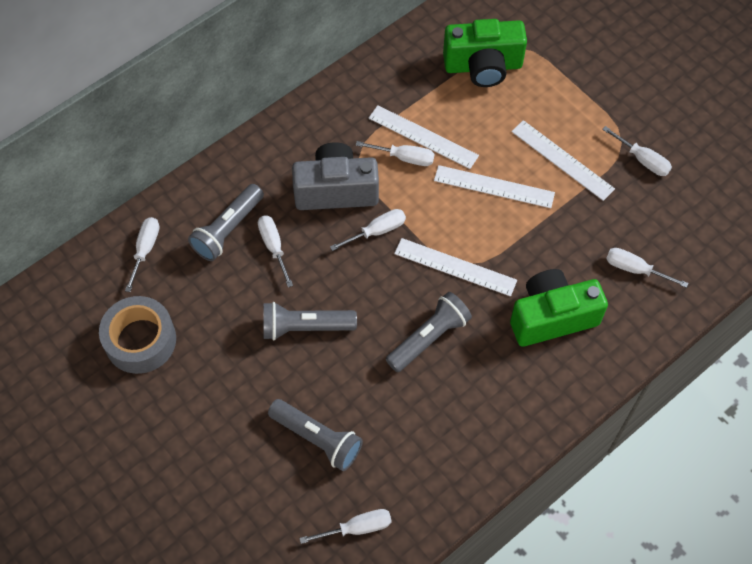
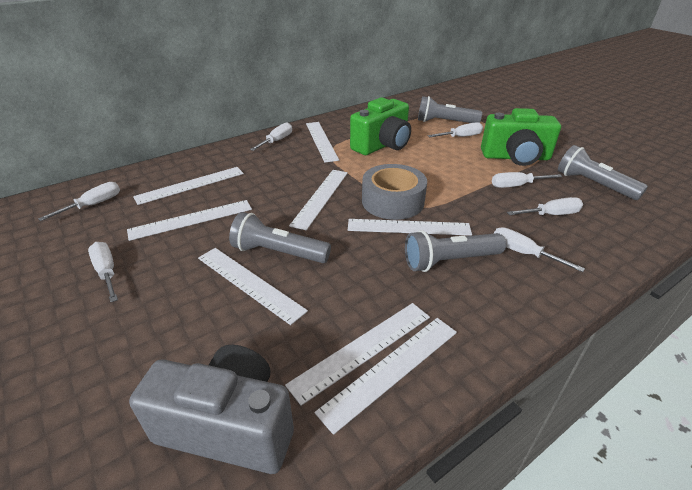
white ruler: 4 -> 8

